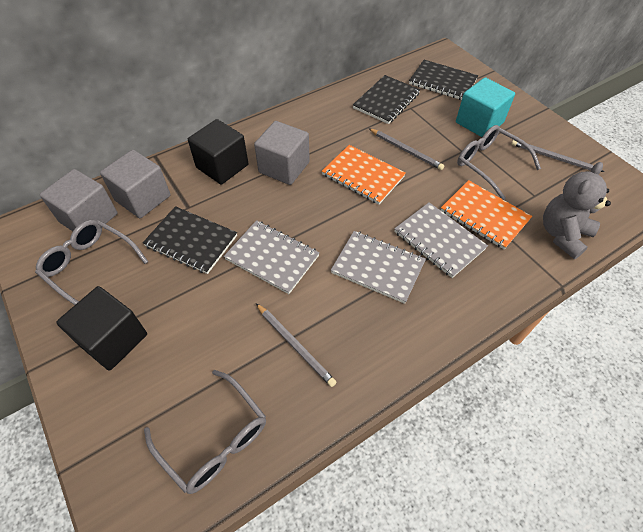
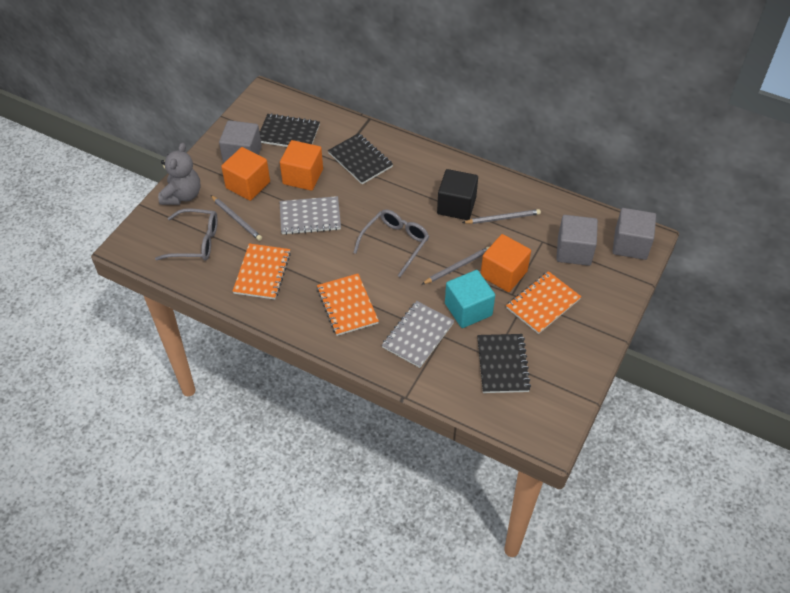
black cube: 2 -> 1
grey glasses: 3 -> 2
grey notebook: 3 -> 2
orange cube: 0 -> 3
orange notebook: 2 -> 3

